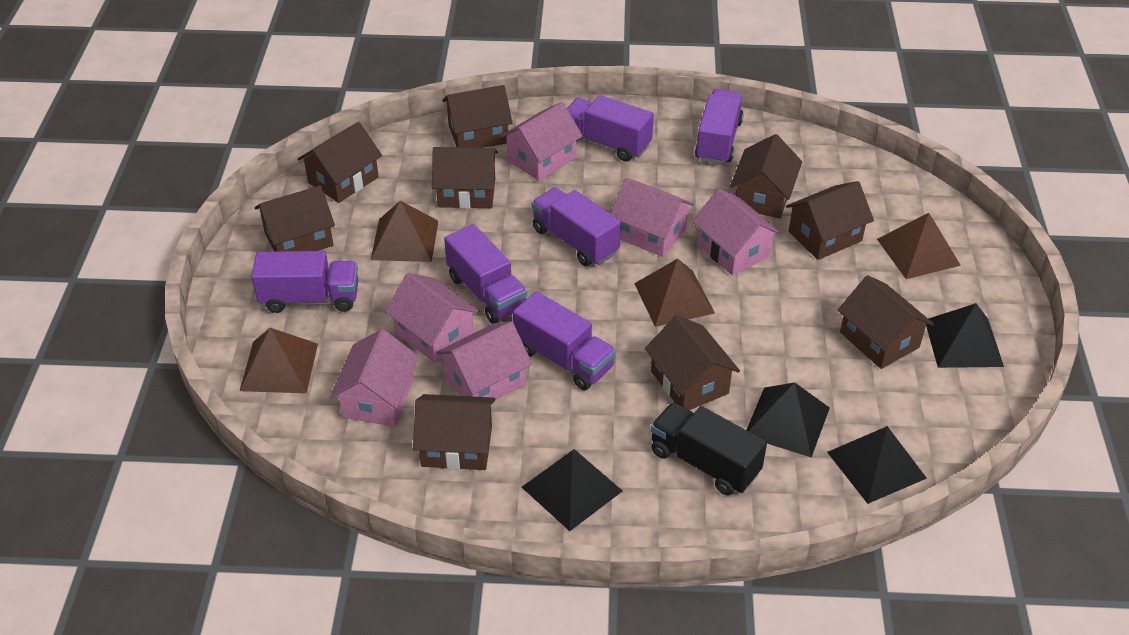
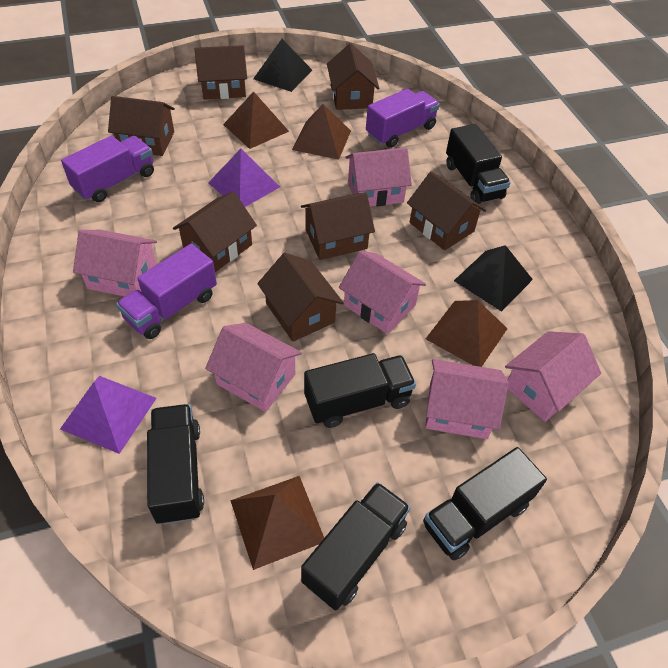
black pyramid: 4 -> 2
black truck: 1 -> 5
brown house: 9 -> 7
purple pyramid: 0 -> 2
purple truck: 6 -> 3

